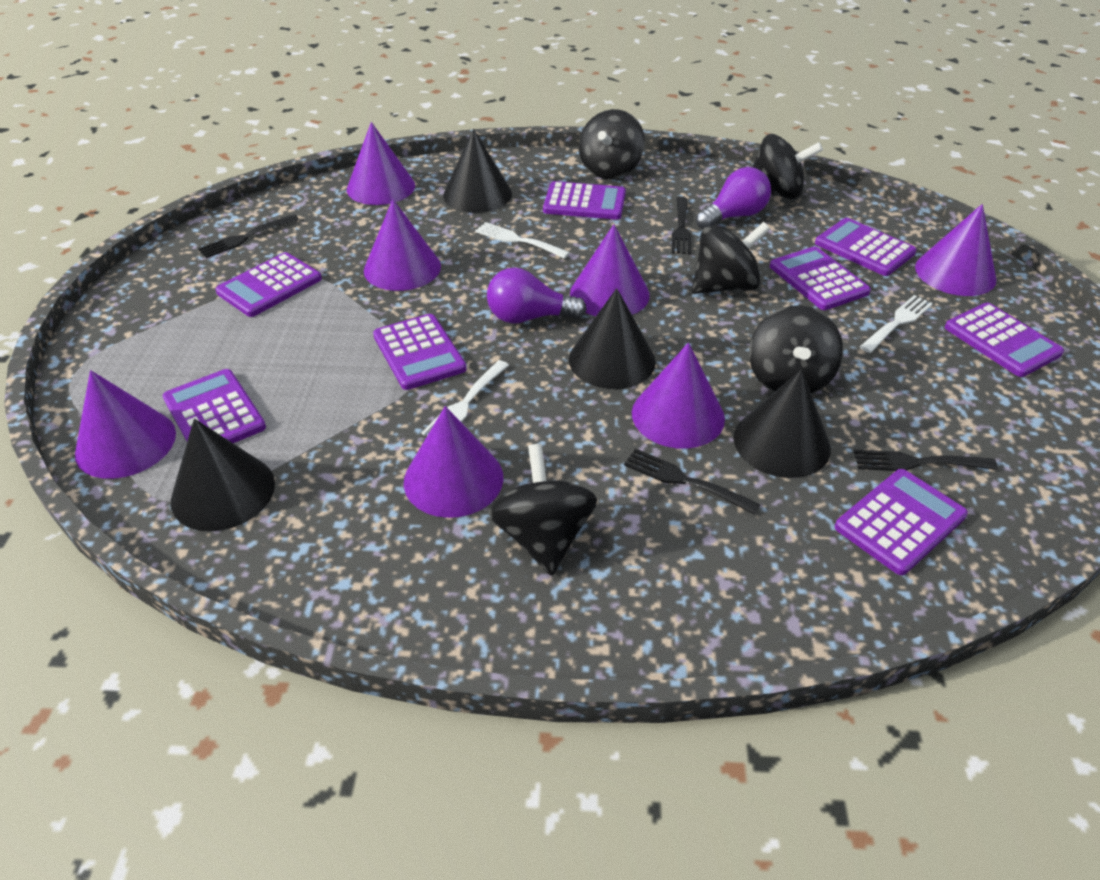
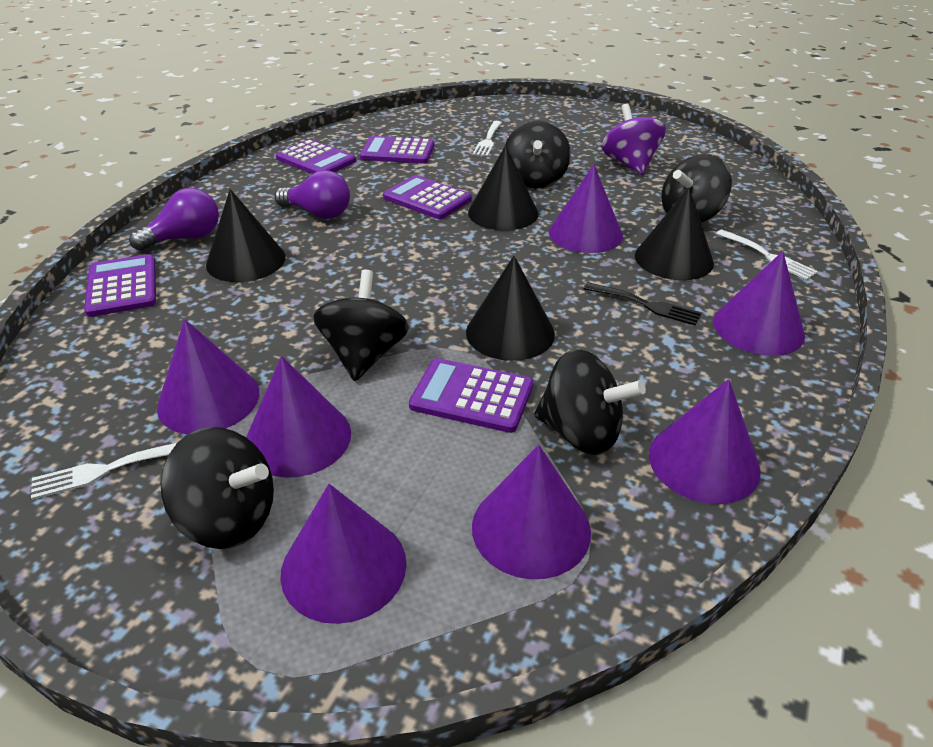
black fork: 4 -> 1
purple calculator: 8 -> 5
purple spinning top: 0 -> 1

